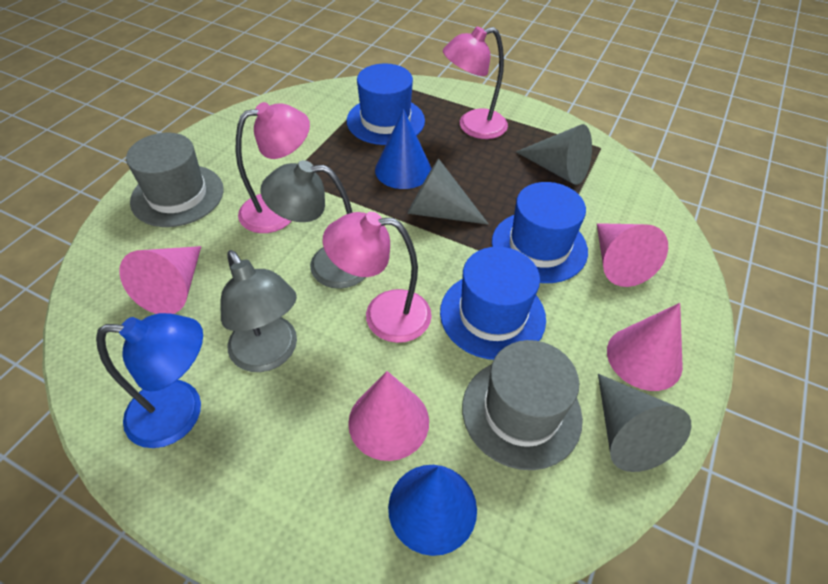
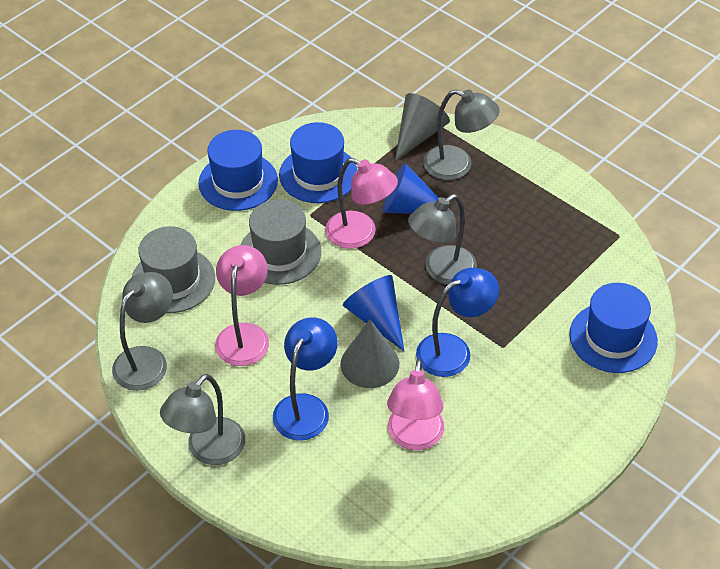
blue lamp: 1 -> 2
grey cone: 3 -> 2
grey lamp: 2 -> 4
pink cone: 4 -> 0

